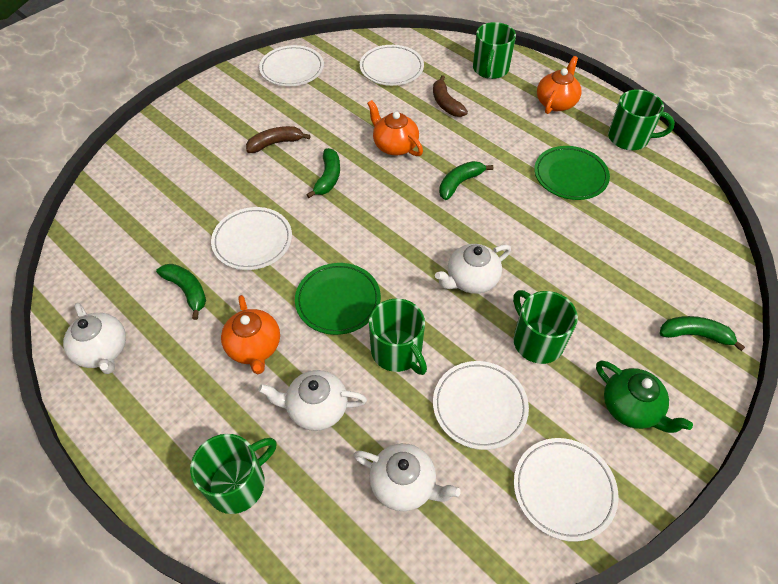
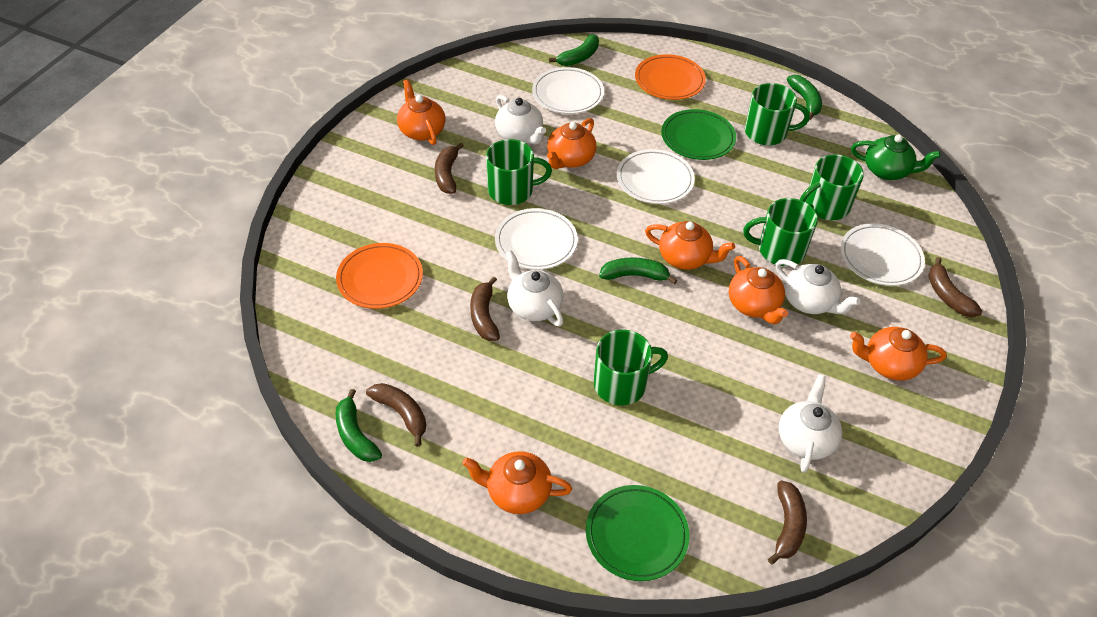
brown banana: 2 -> 5
orange plate: 0 -> 2
orange teapot: 3 -> 6
white plate: 5 -> 4

